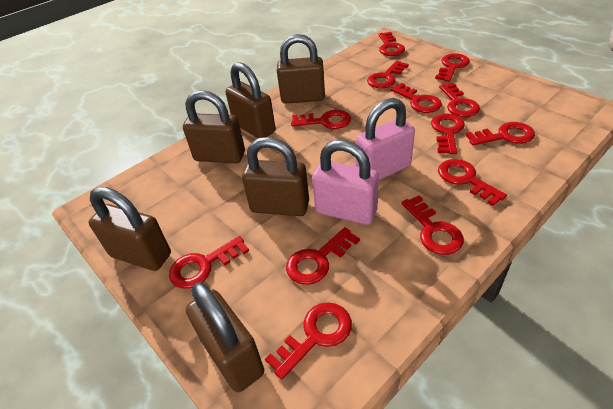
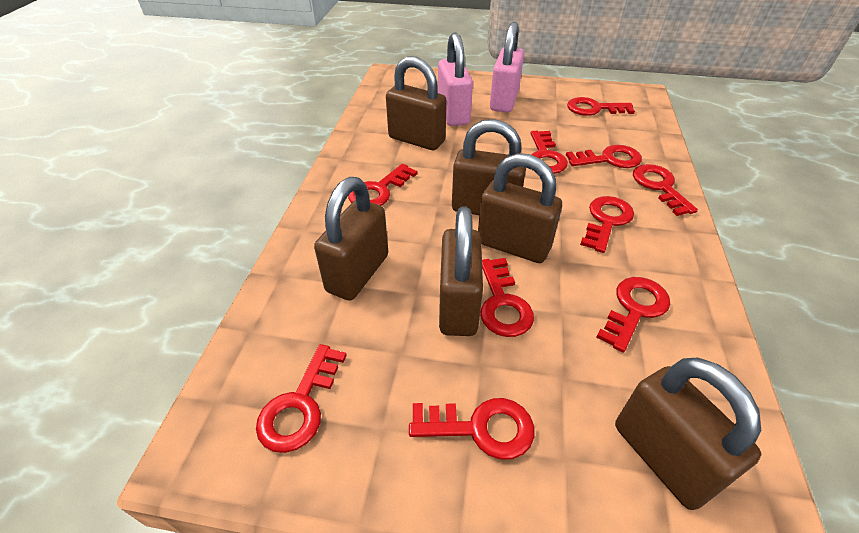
red key: 13 -> 10

